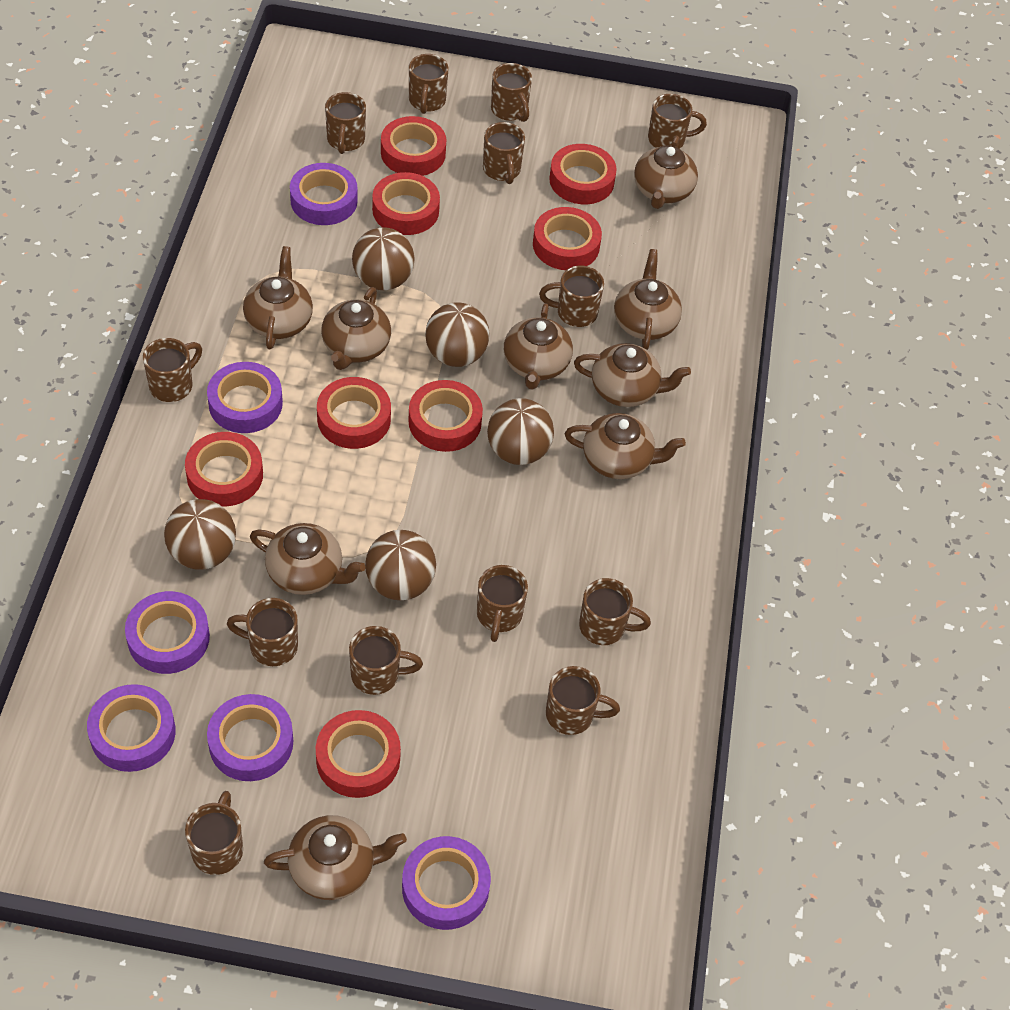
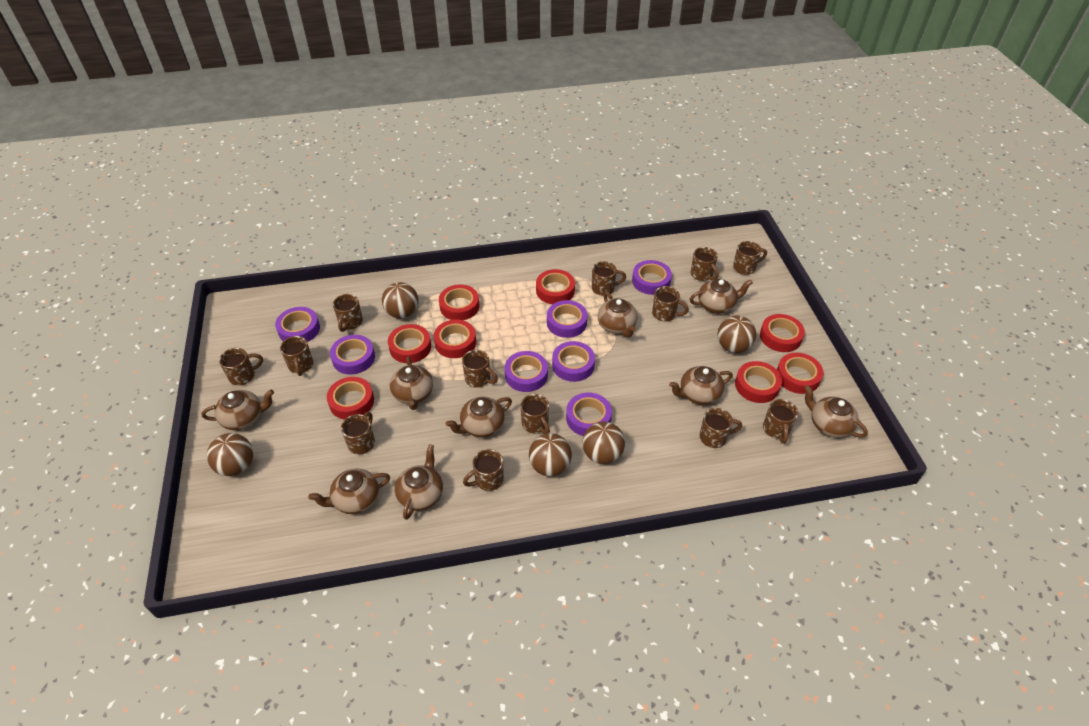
purple tape: 6 -> 7

